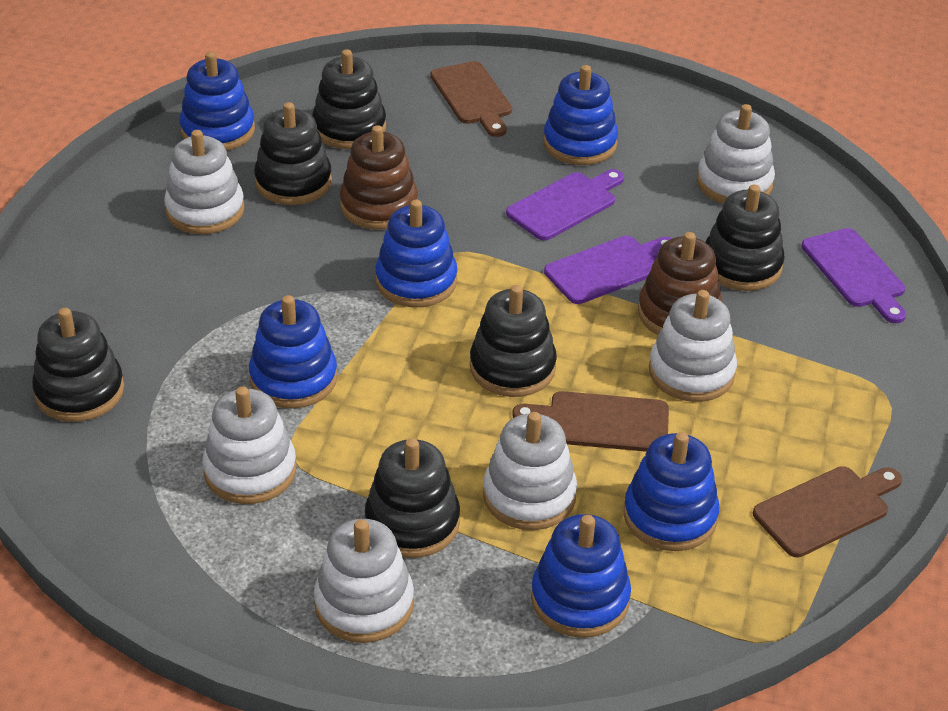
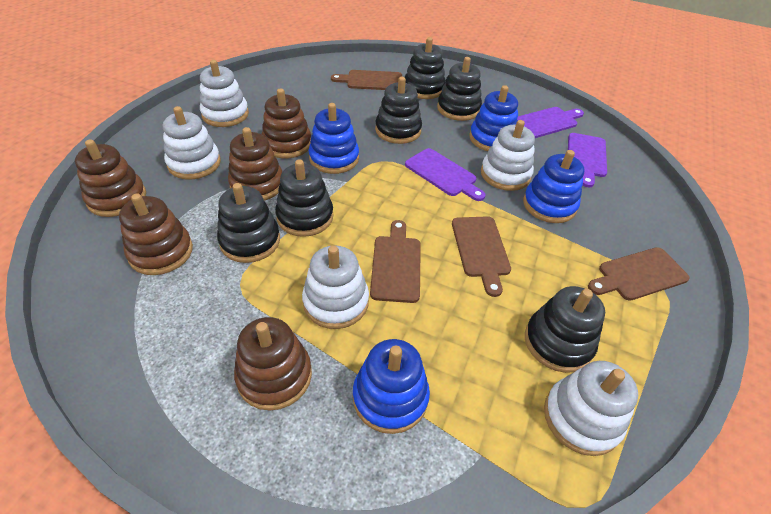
blue stacking toy: 6 -> 4
brown cutting board: 3 -> 4
brown stacking toy: 2 -> 5
white stacking toy: 6 -> 5

